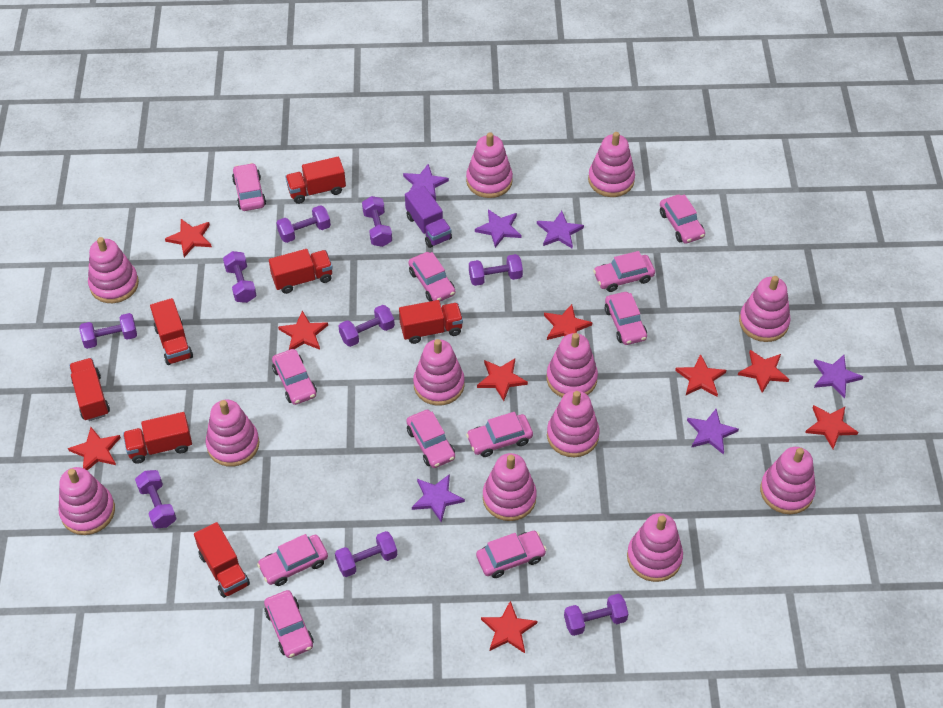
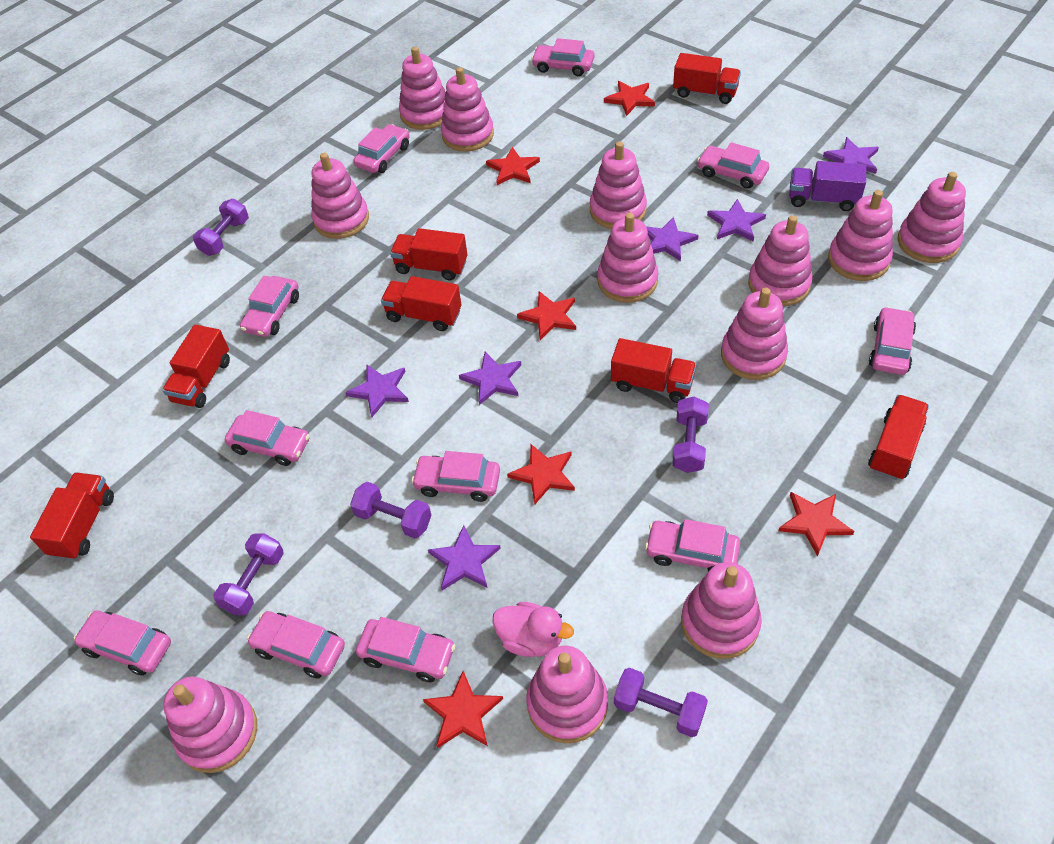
pink duck: 0 -> 1
purple dumbbell: 9 -> 5
red star: 9 -> 6

